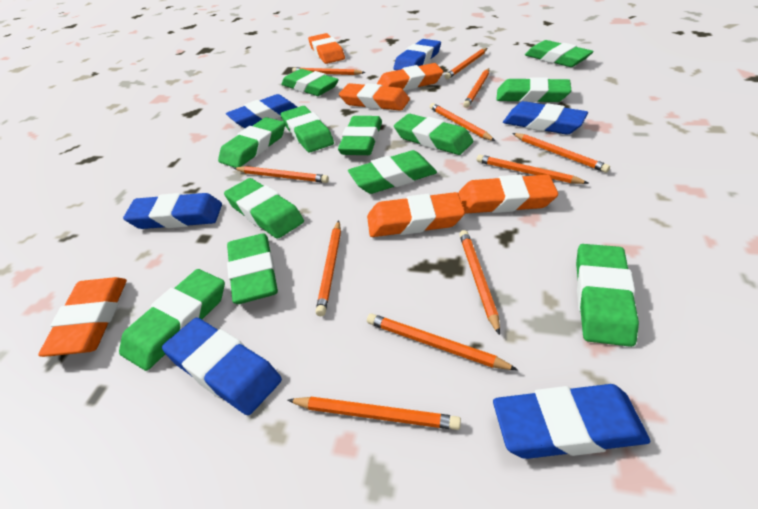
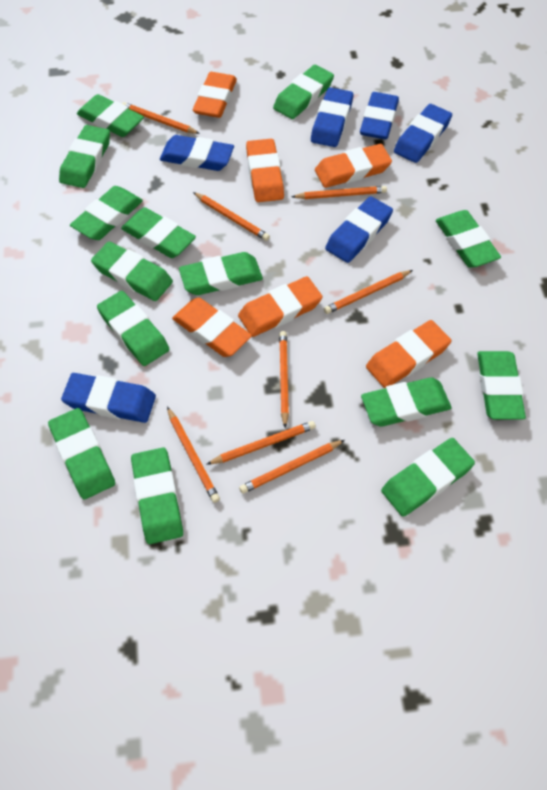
green eraser: 12 -> 14
orange pencil: 11 -> 8

